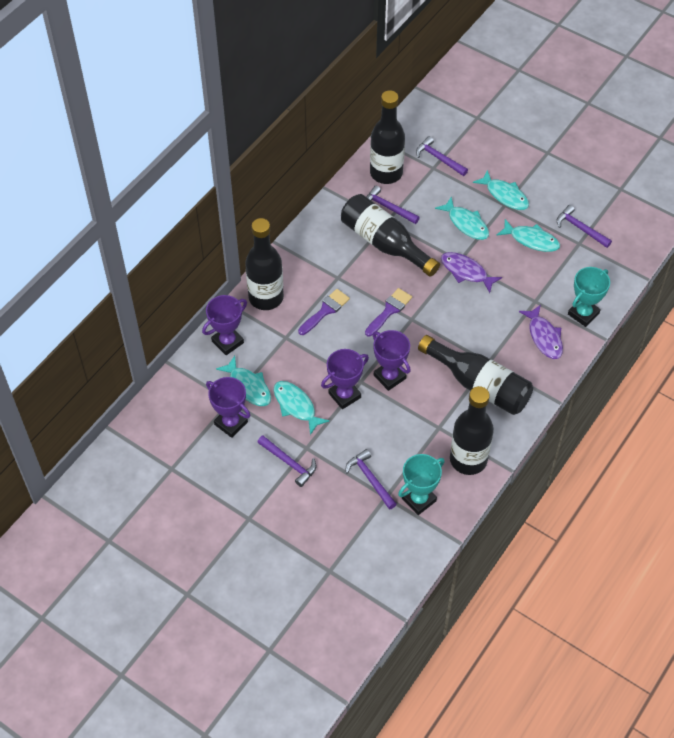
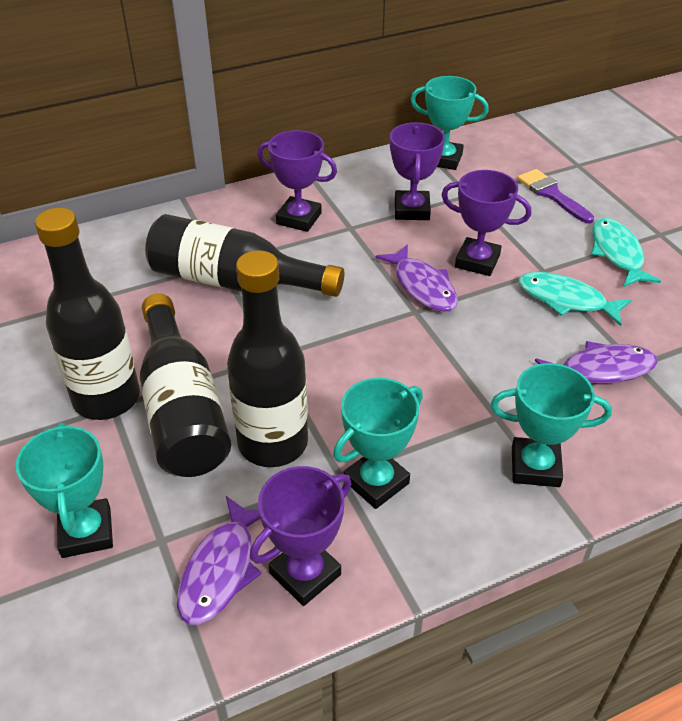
black bottle: 5 -> 4
purple brush: 2 -> 1
purple fish: 2 -> 3
purple hammer: 5 -> 0
turquoise fish: 5 -> 2
turquoise trophy: 2 -> 4

